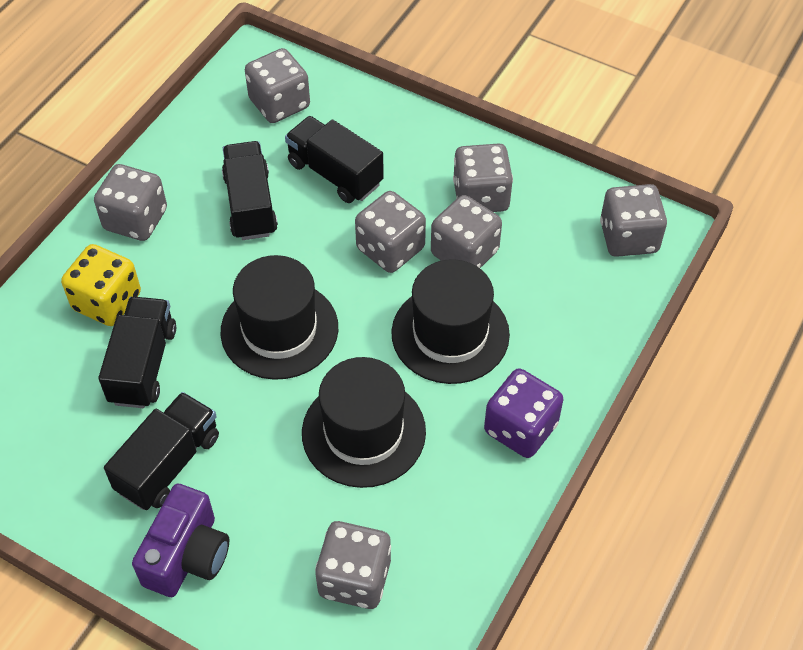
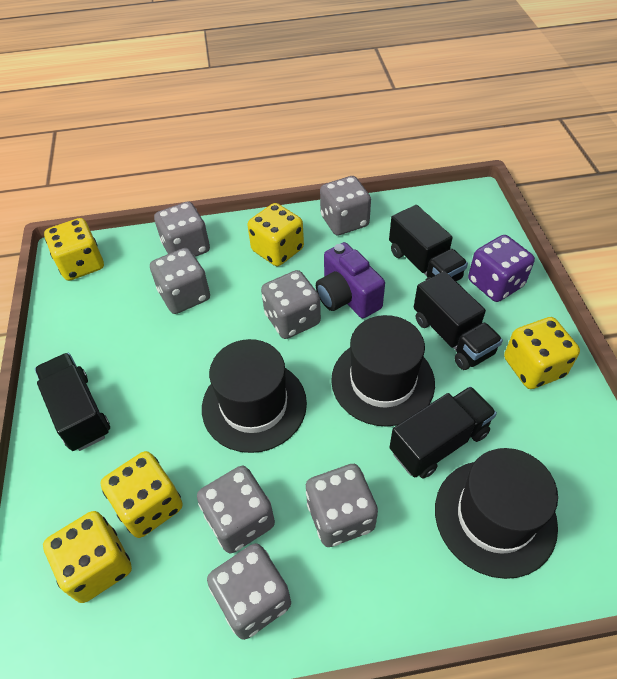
yellow dice: 1 -> 5

